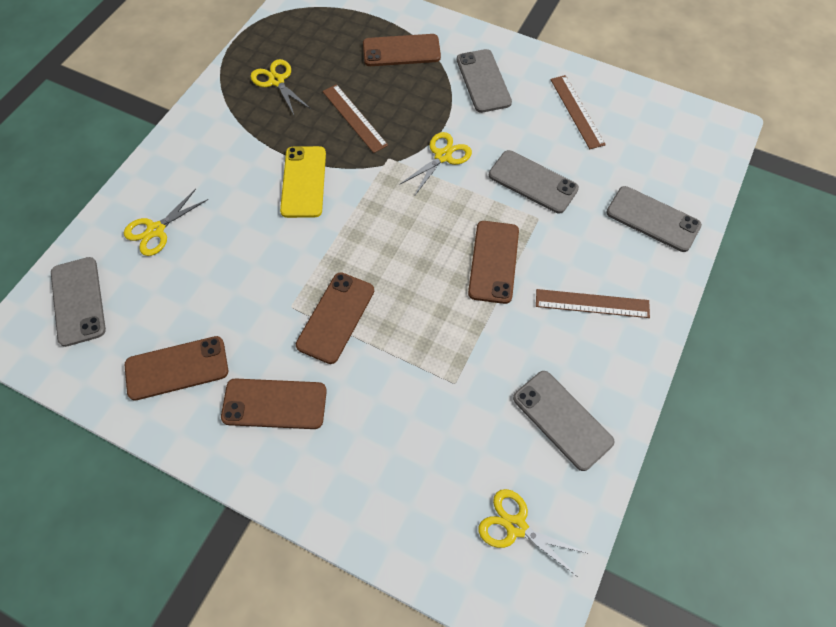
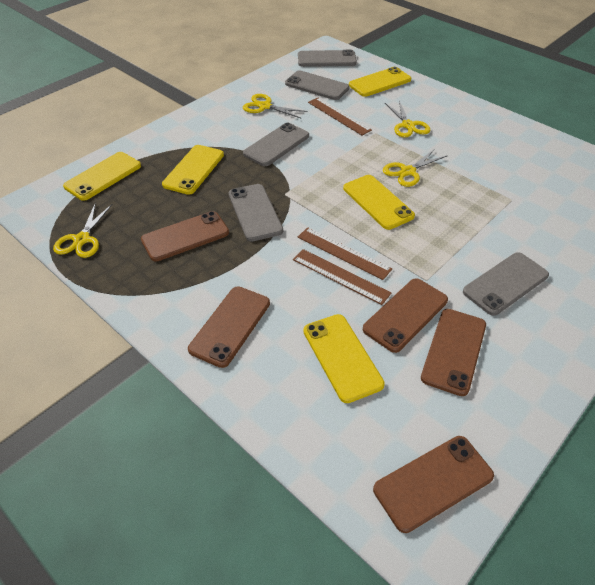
yellow phone: 1 -> 5

